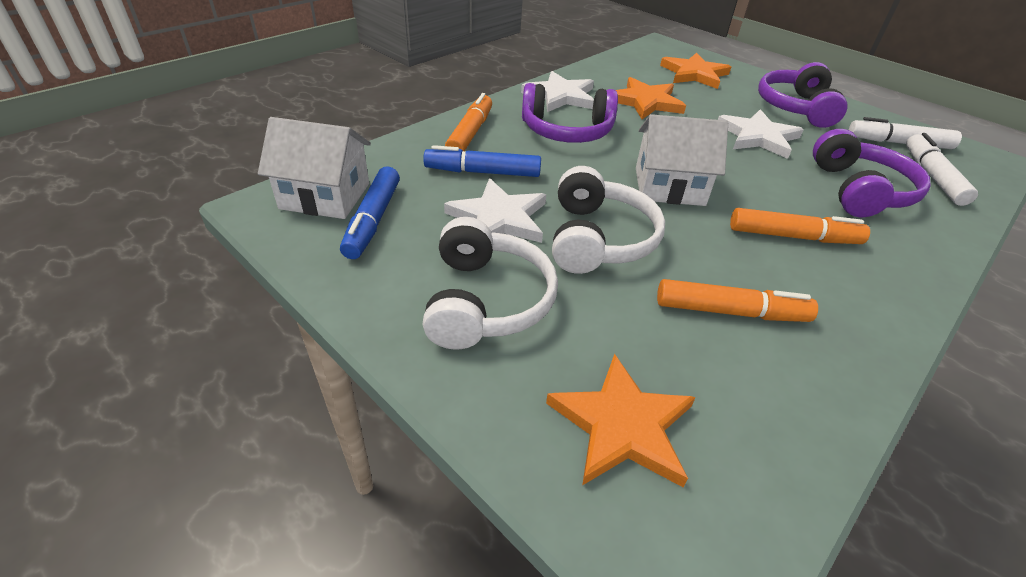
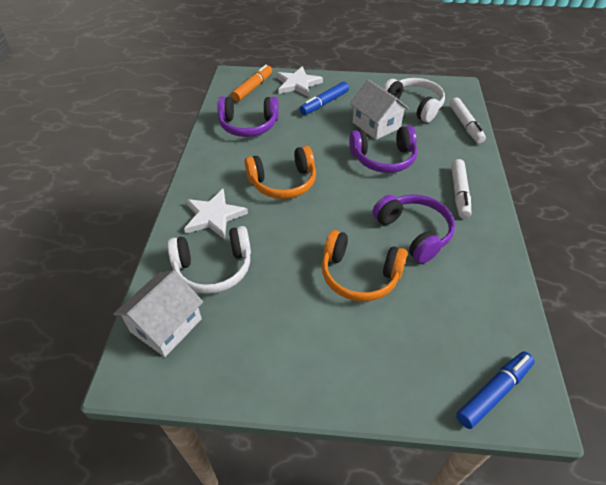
orange headphones: 0 -> 2
orange marker: 3 -> 1
orange star: 3 -> 0
white star: 3 -> 2

